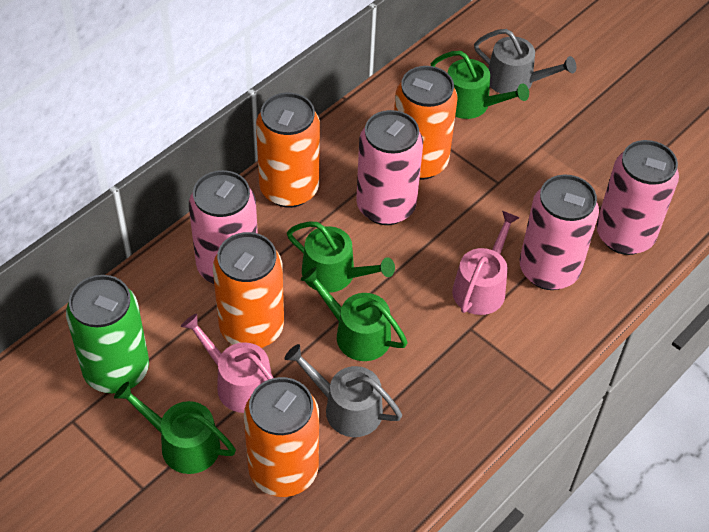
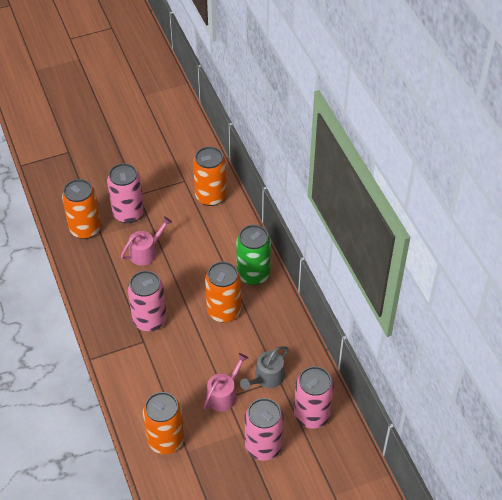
green watering can: 4 -> 0
grey watering can: 2 -> 1

